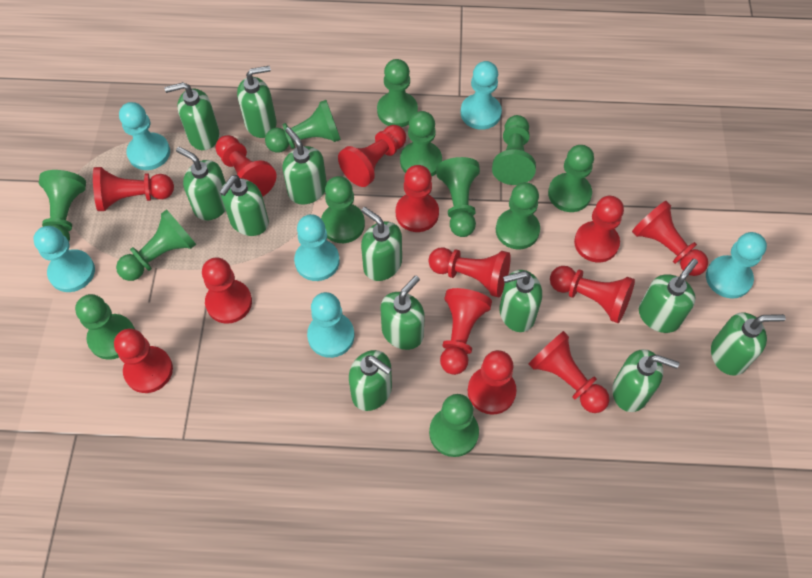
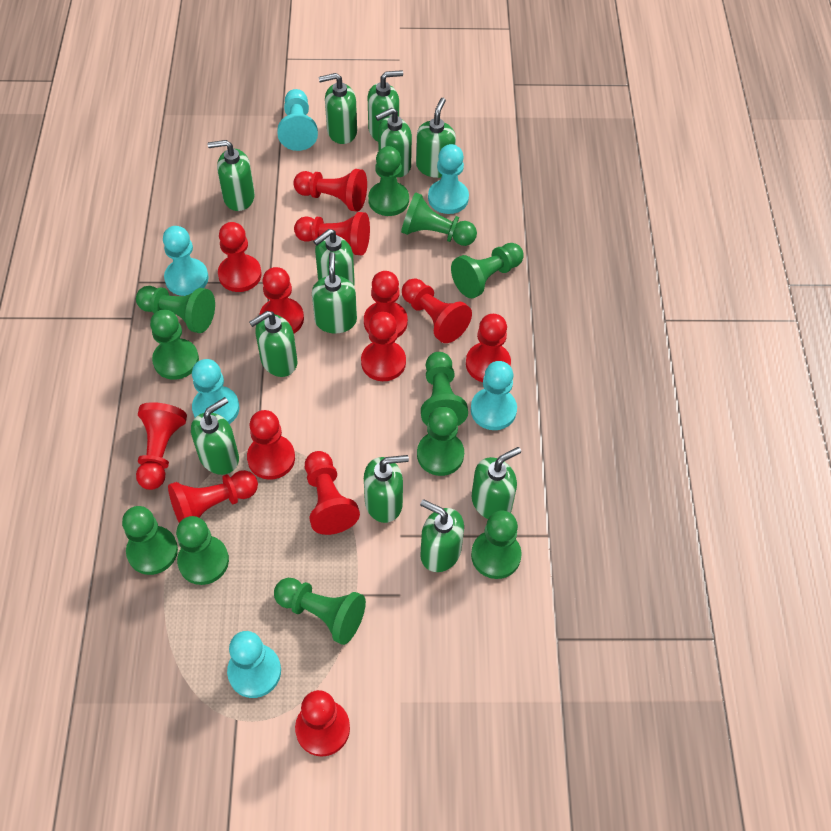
green pawn: 12 -> 11

